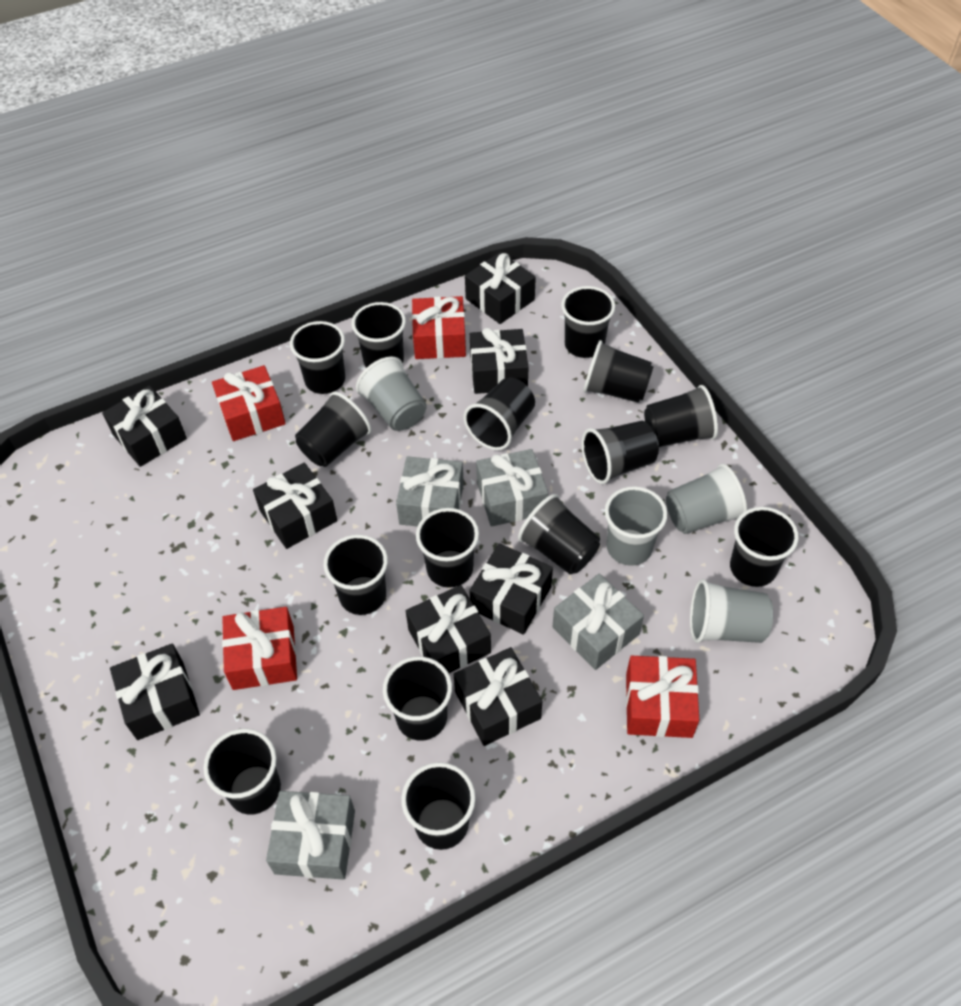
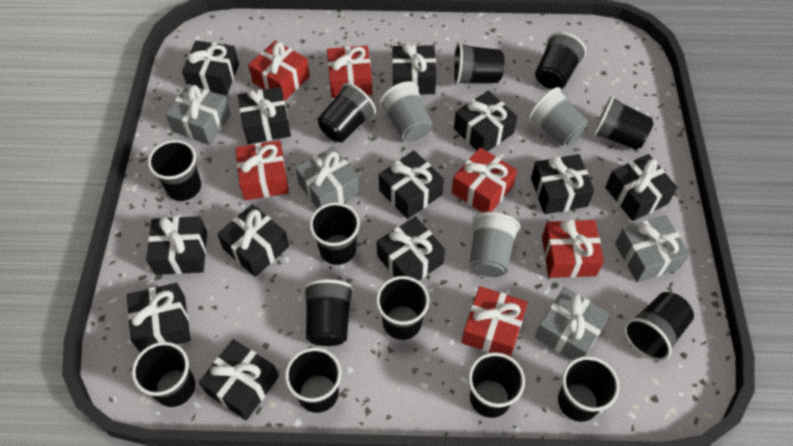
black cup: 15 -> 13
black gift: 8 -> 12
grey cup: 4 -> 3
red gift: 4 -> 6

